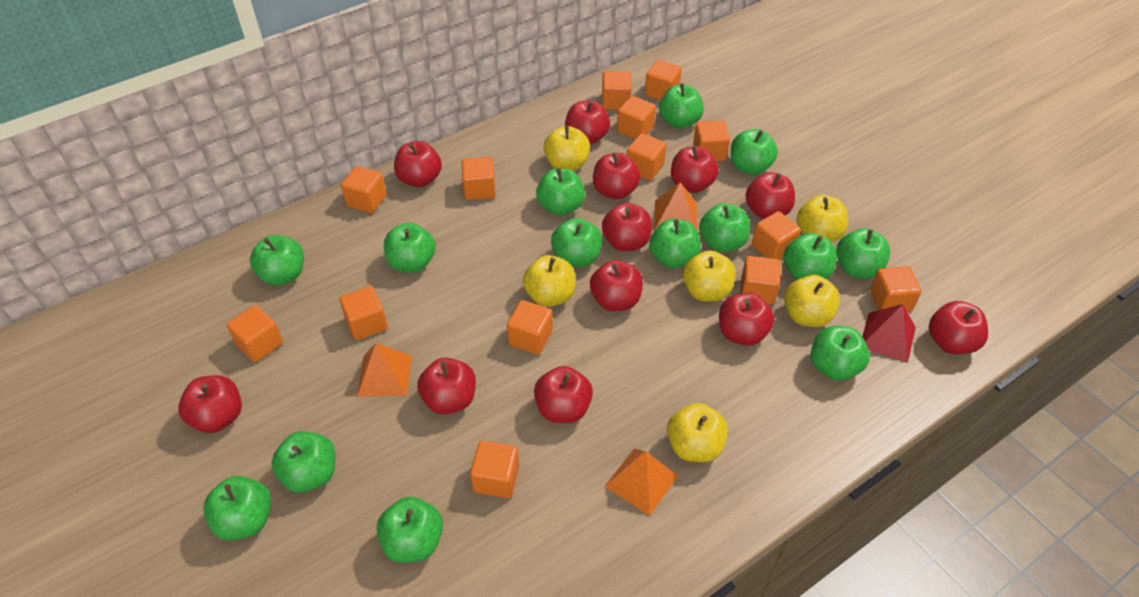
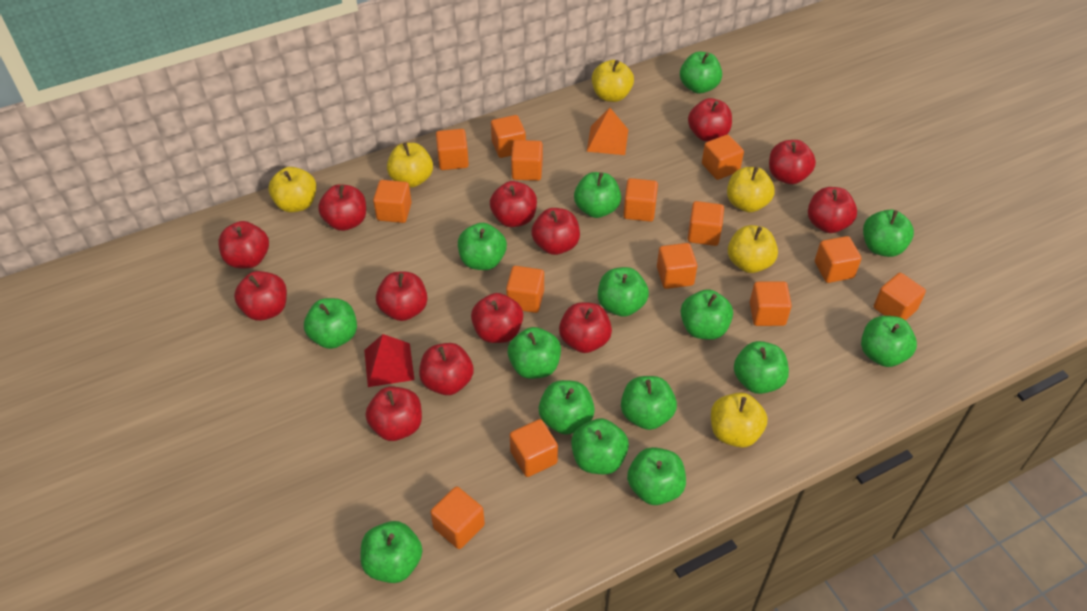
green apple: 14 -> 15
orange pyramid: 3 -> 1
red apple: 12 -> 13

